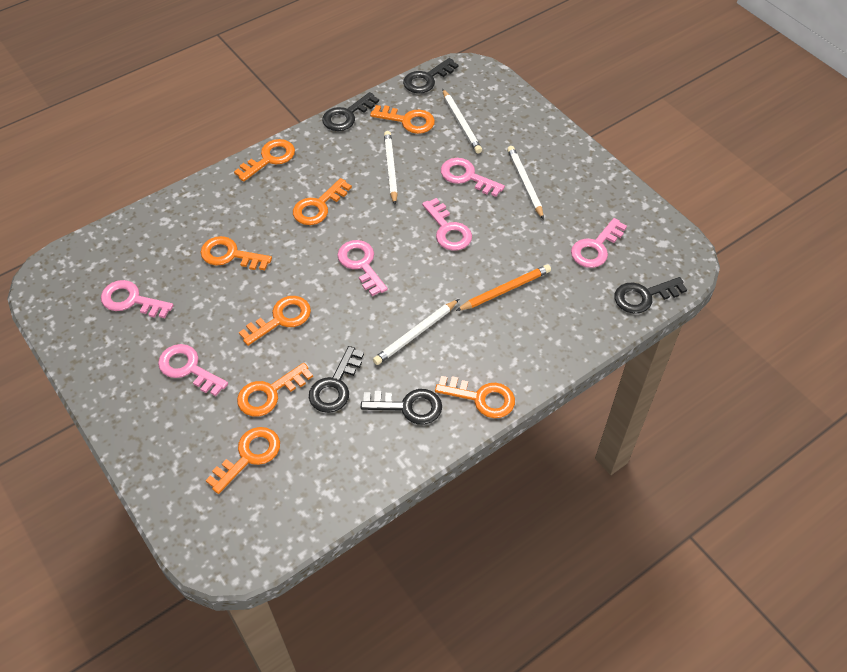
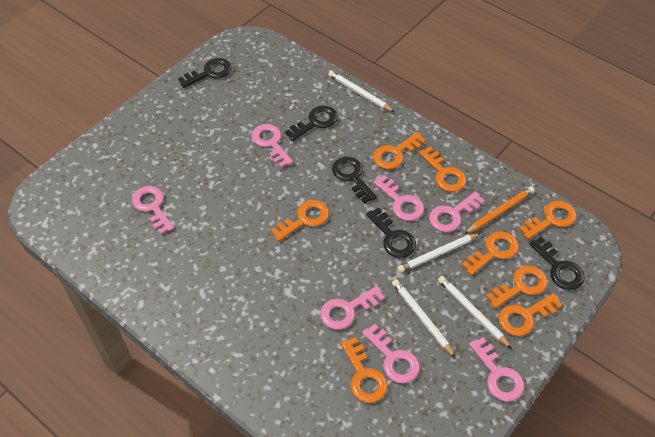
pink key: 6 -> 7

